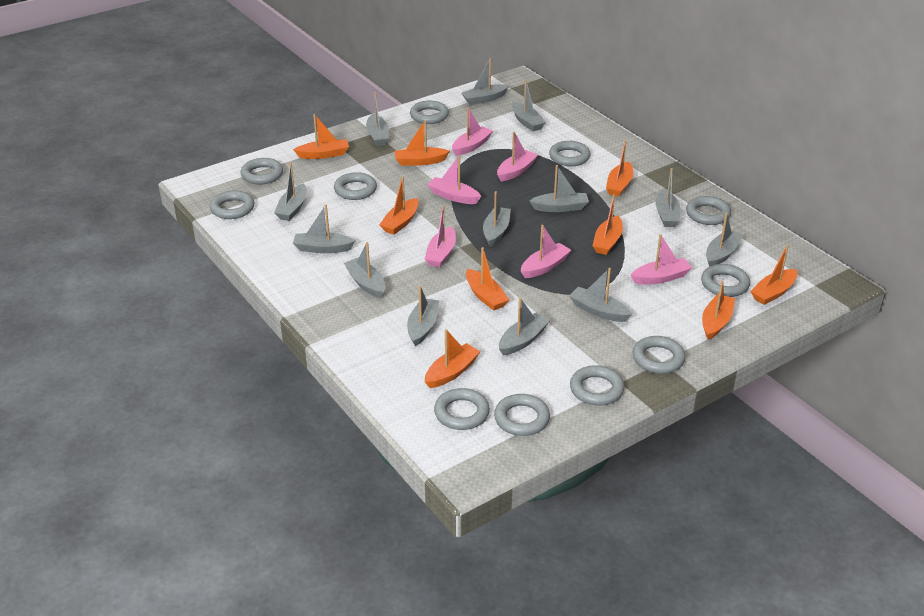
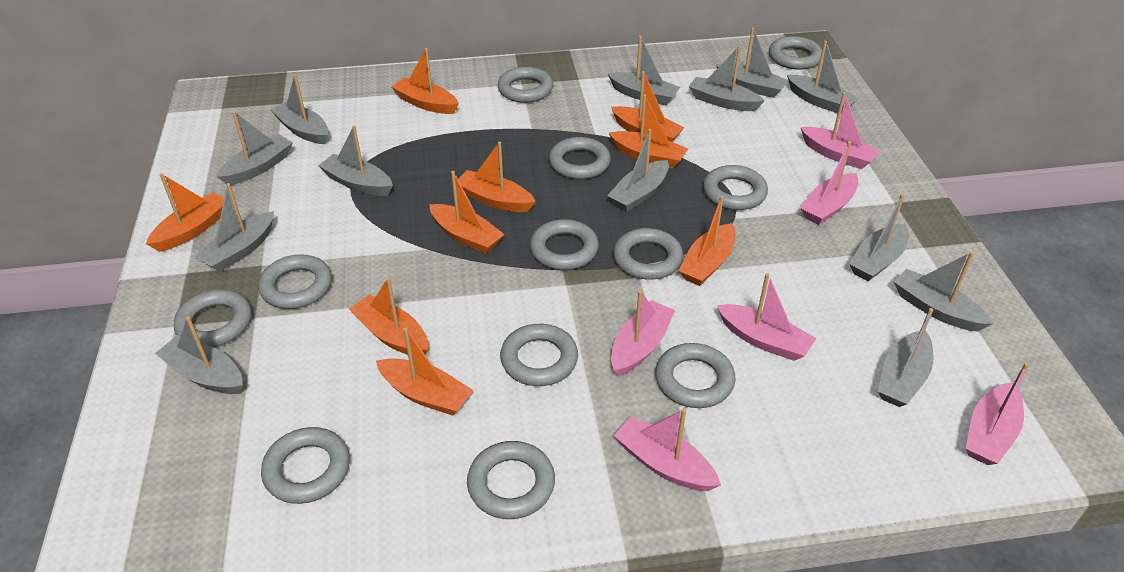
grey ring: 11 -> 12

